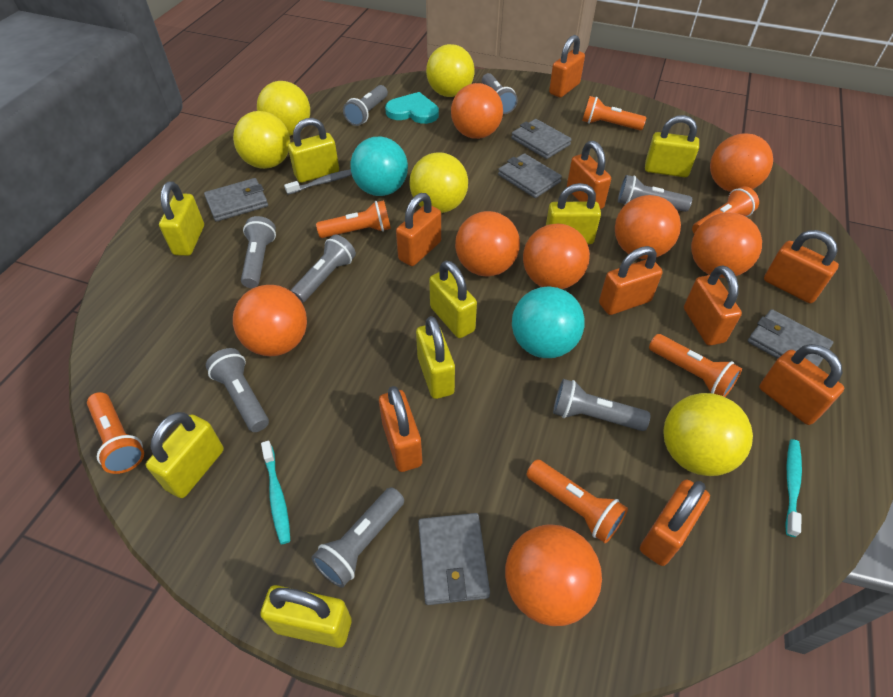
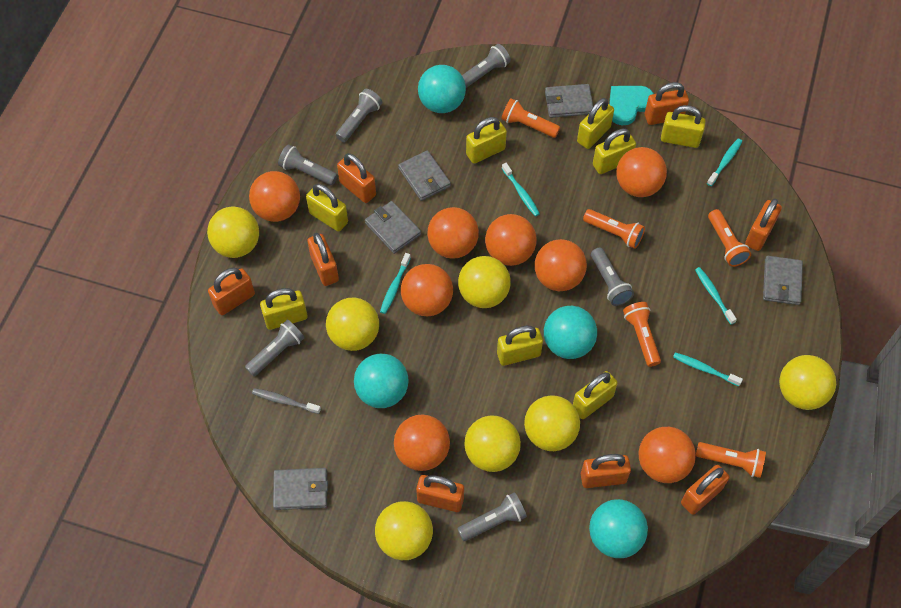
grey flashlight: 8 -> 6
orange flashlight: 6 -> 5
orange padlock: 9 -> 8
turquoise ball: 2 -> 4
turquoise toothbrush: 2 -> 5
yellow ball: 5 -> 7

